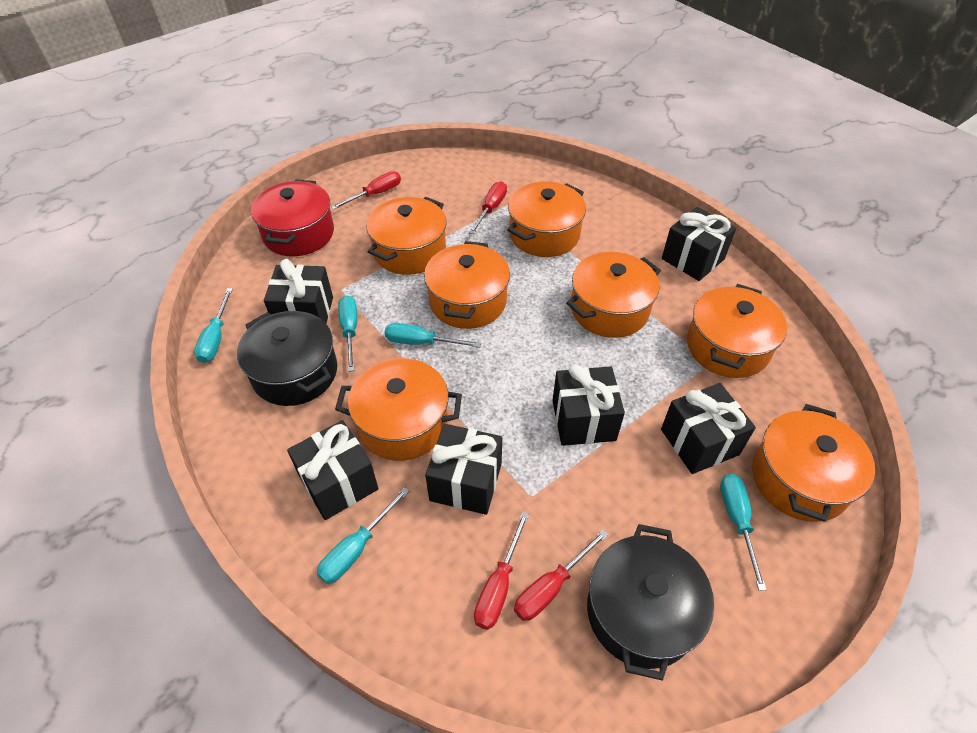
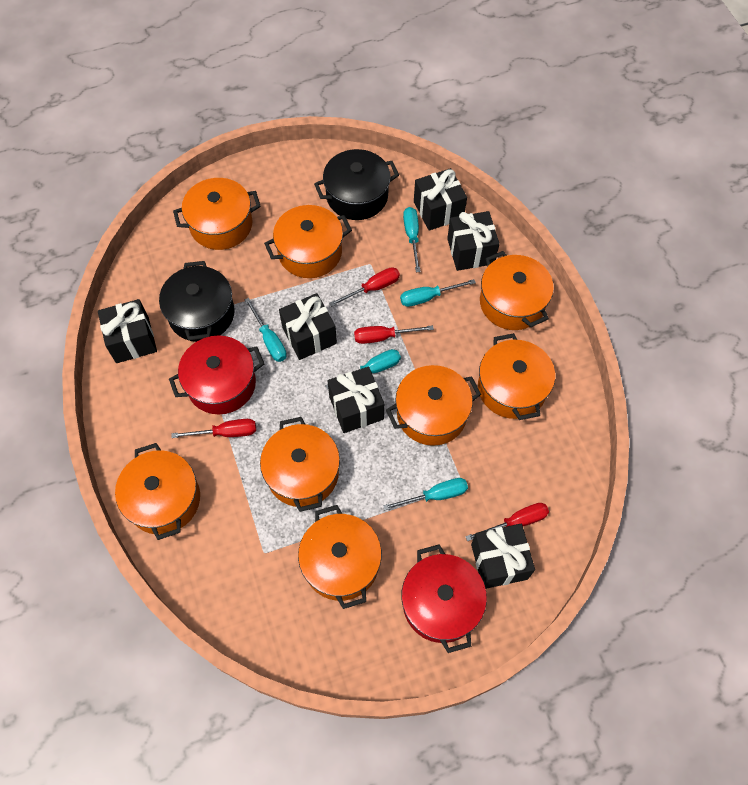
orange pot: 7 -> 8
red pot: 1 -> 2

